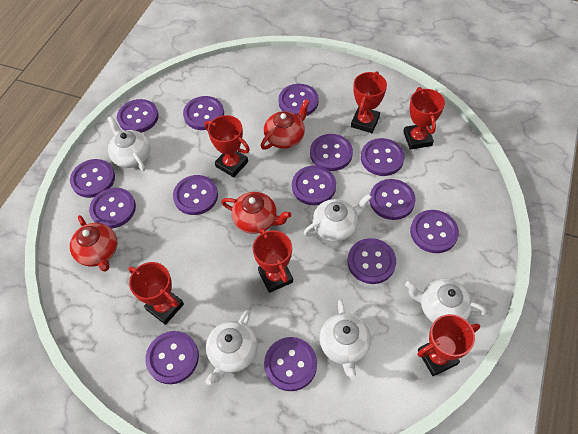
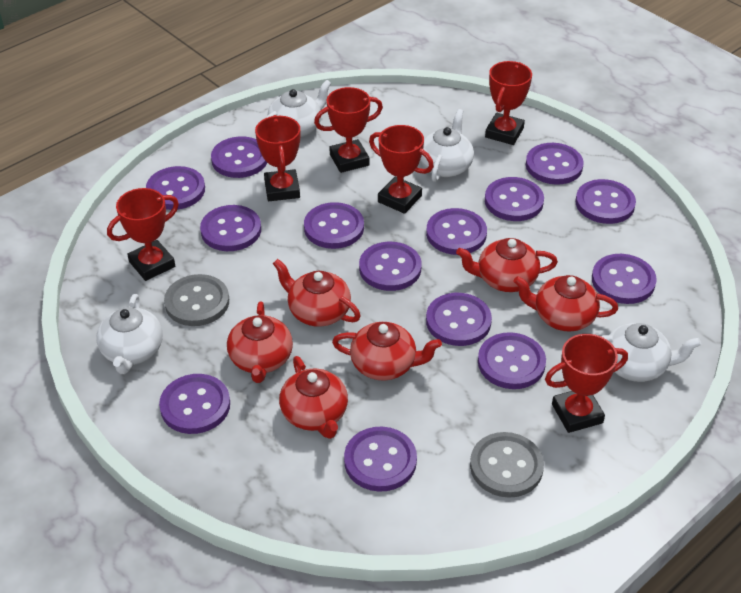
grey button: 0 -> 2
red teapot: 3 -> 6
white teapot: 5 -> 4

